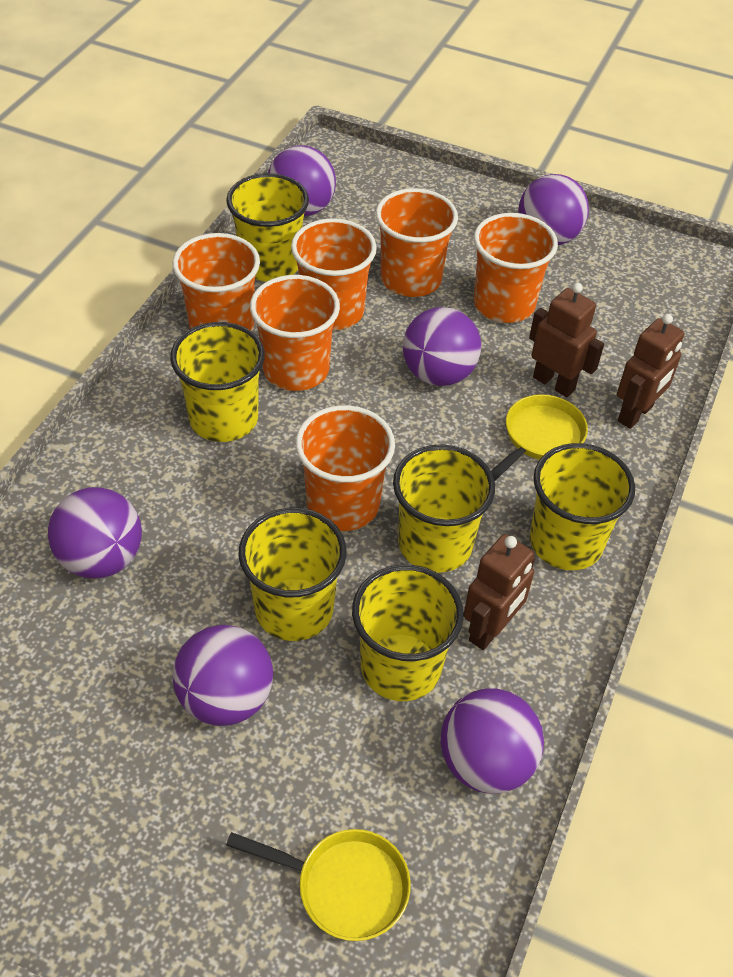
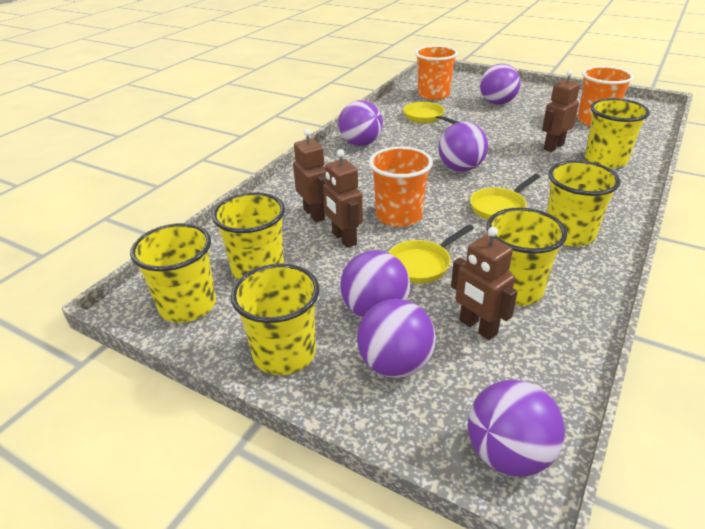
brown robot: 3 -> 4
orange cup: 6 -> 3
yellow pan: 2 -> 3

